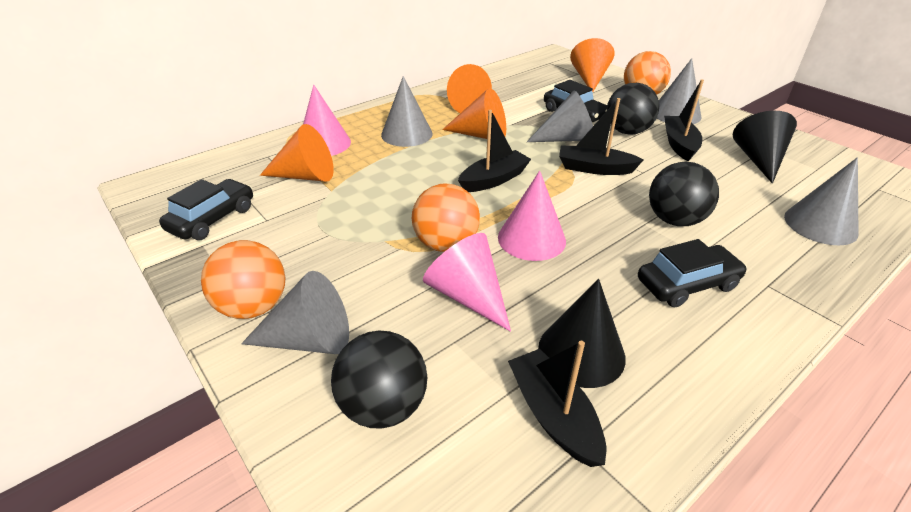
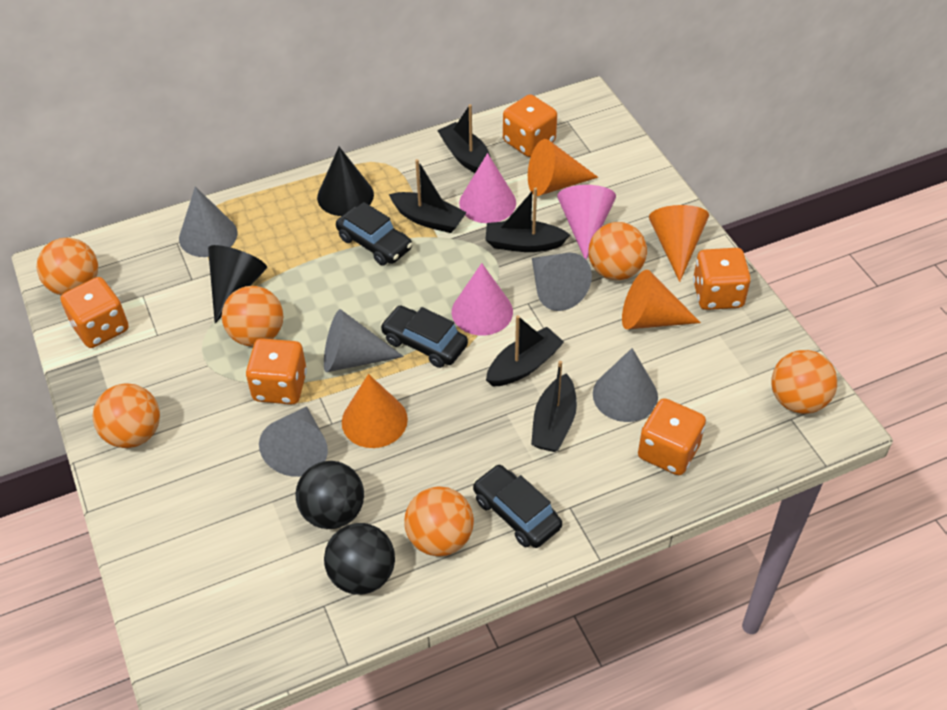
black ball: 3 -> 2
black boat: 4 -> 5
orange ball: 3 -> 6
orange dice: 0 -> 5

